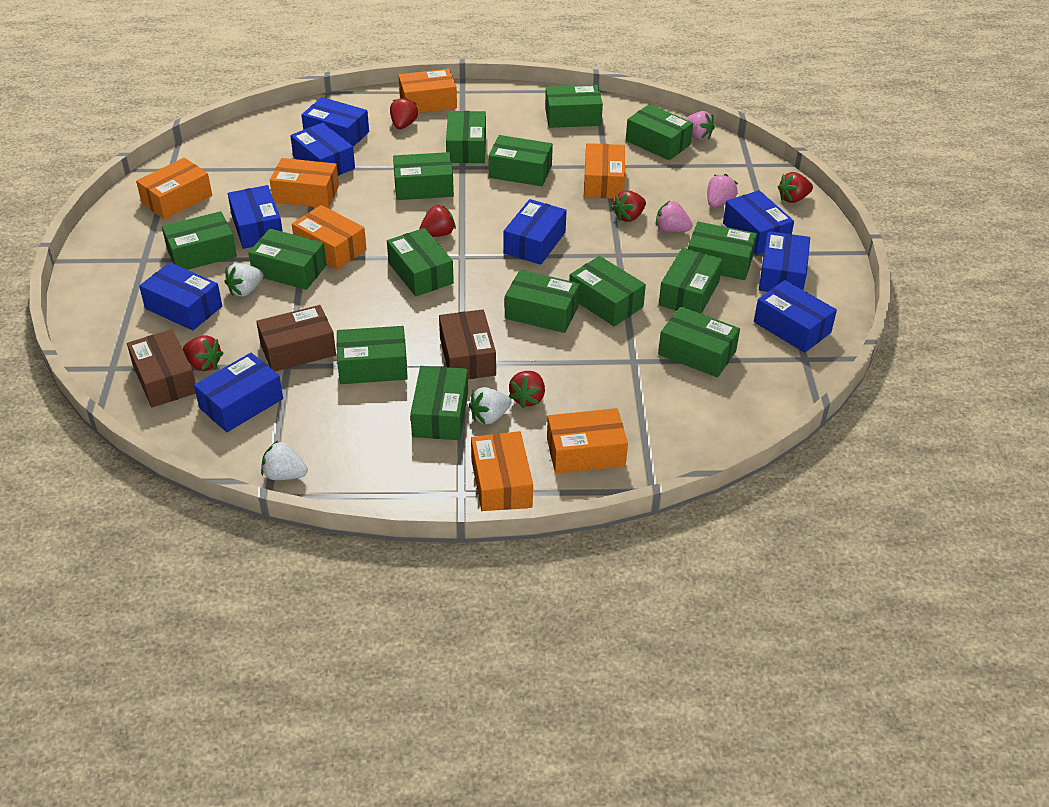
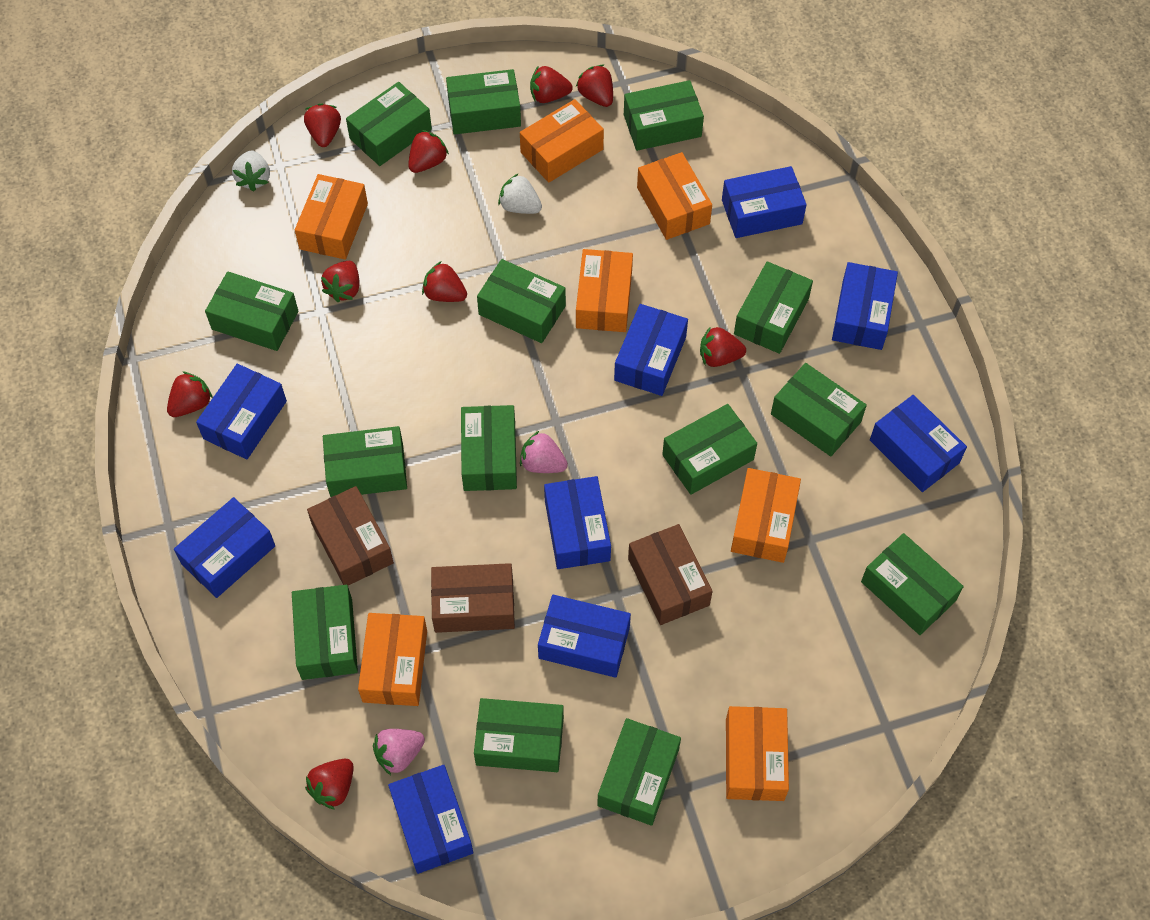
green box: 15 -> 14
pink strawberry: 3 -> 2
red strawberry: 6 -> 9
white strawberry: 3 -> 2

